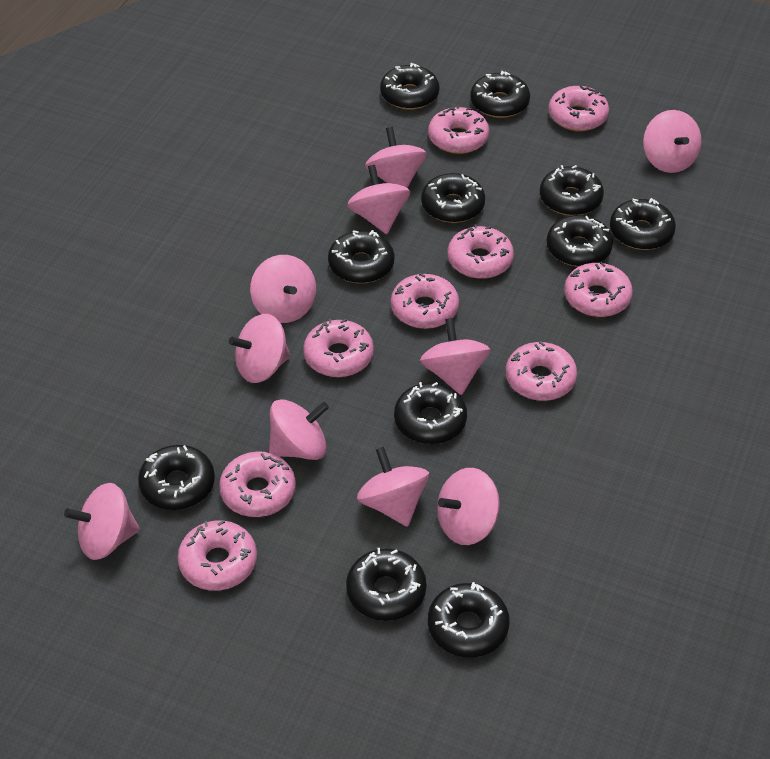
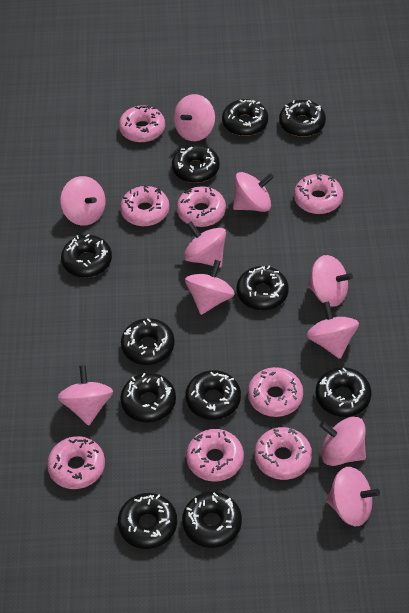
pink donut: 9 -> 8

